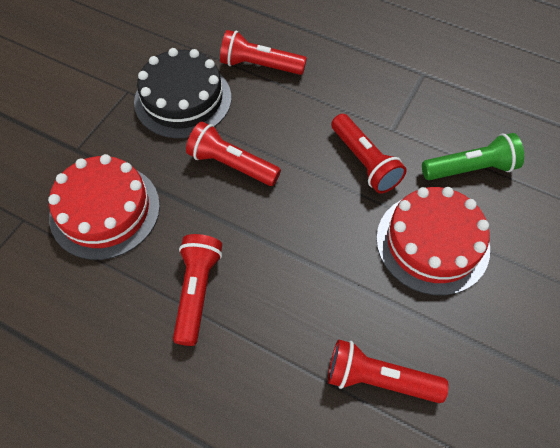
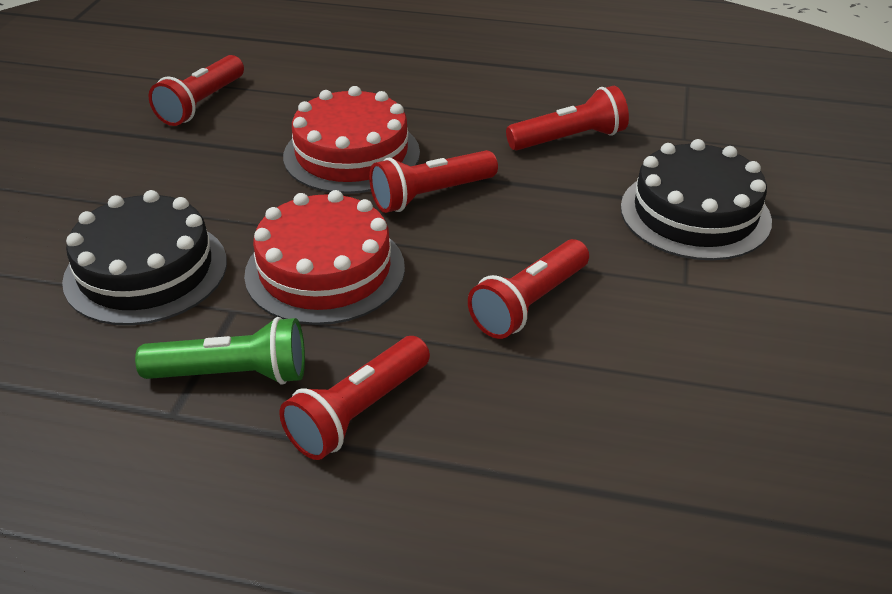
black cake: 1 -> 2

